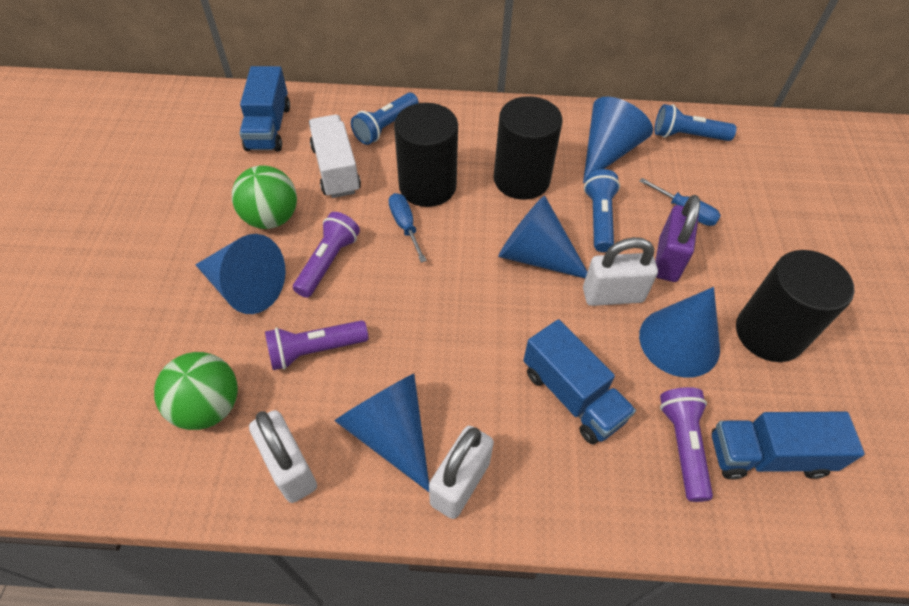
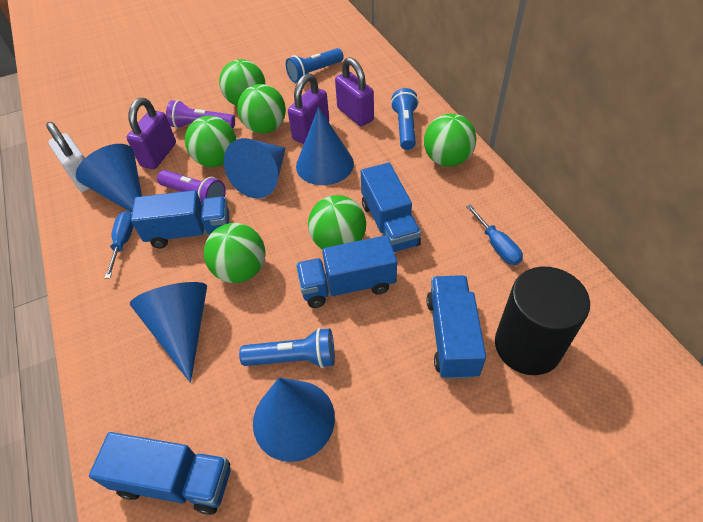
black cylinder: 3 -> 1
blue truck: 3 -> 5
green ball: 2 -> 6
purple flashlight: 3 -> 2
purple padlock: 1 -> 3
white padlock: 3 -> 1
white truck: 1 -> 0

